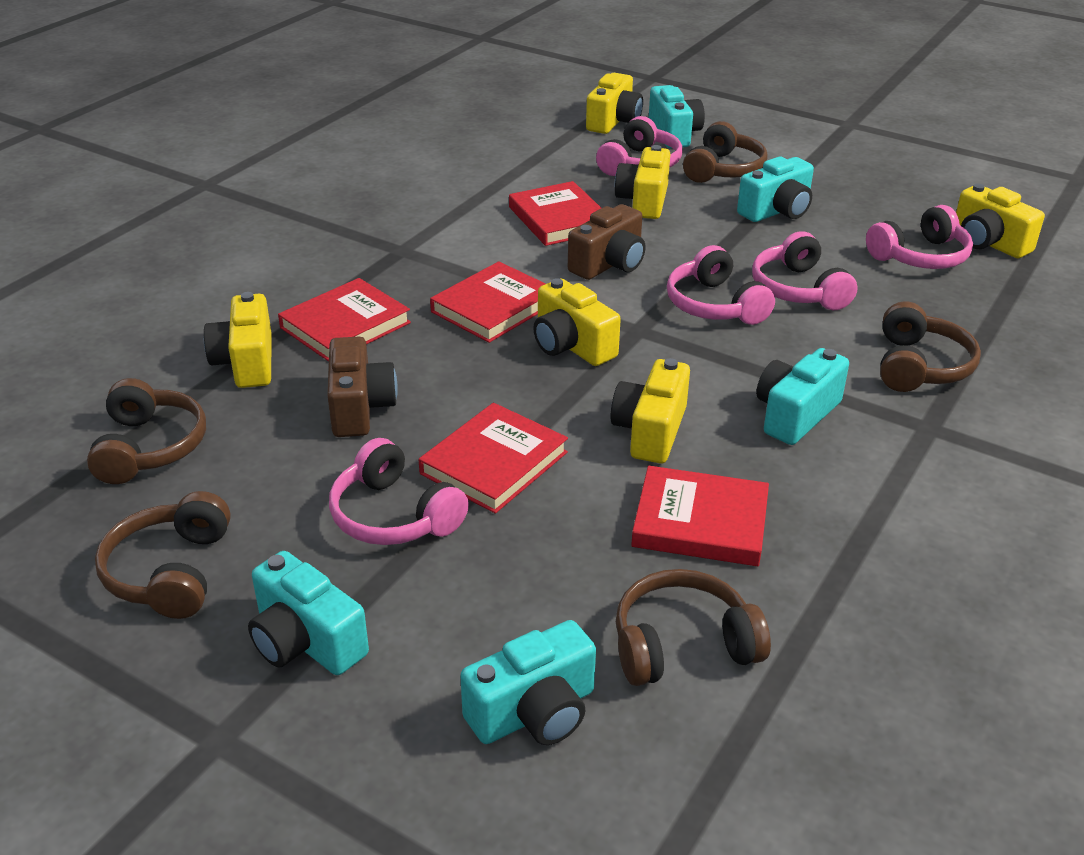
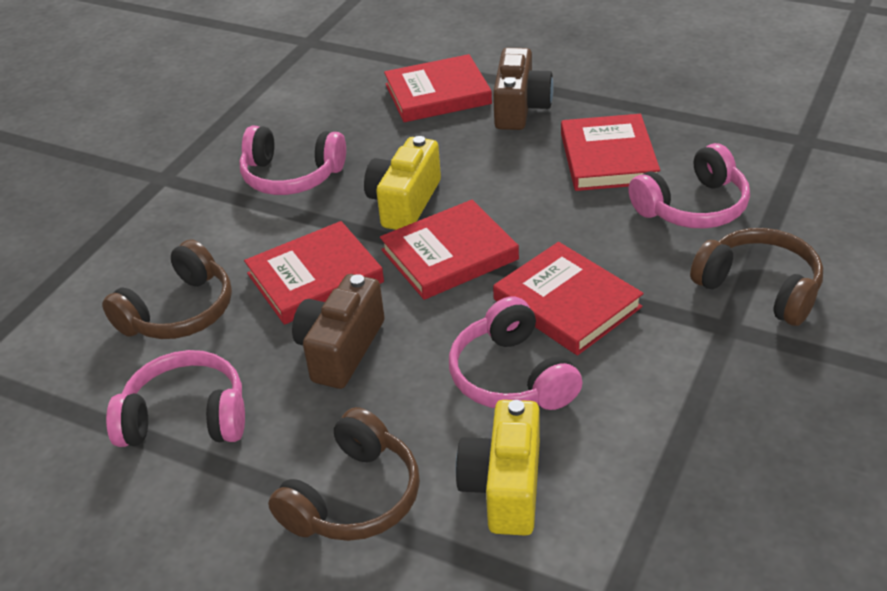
brown headphones: 5 -> 3
pink headphones: 5 -> 4
turquoise camera: 5 -> 0
yellow camera: 6 -> 2

